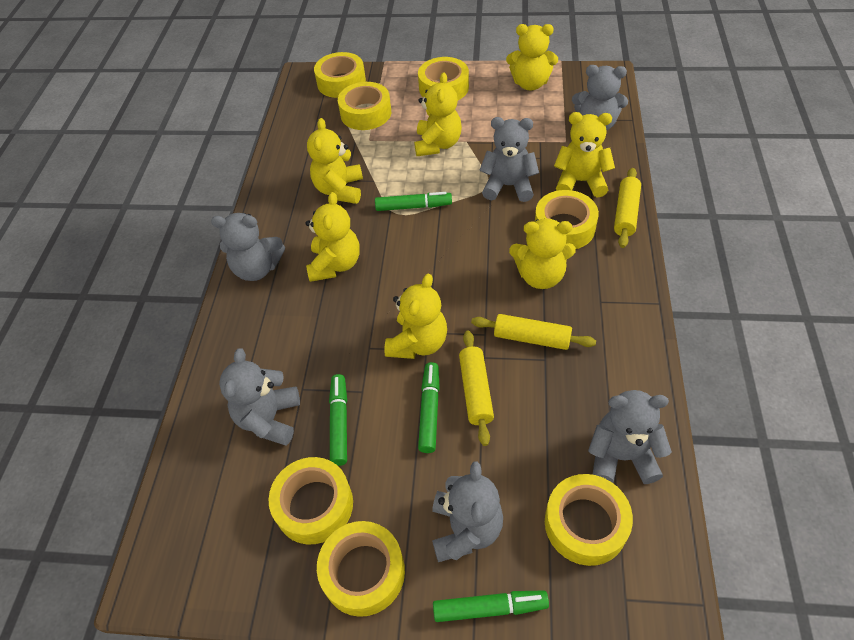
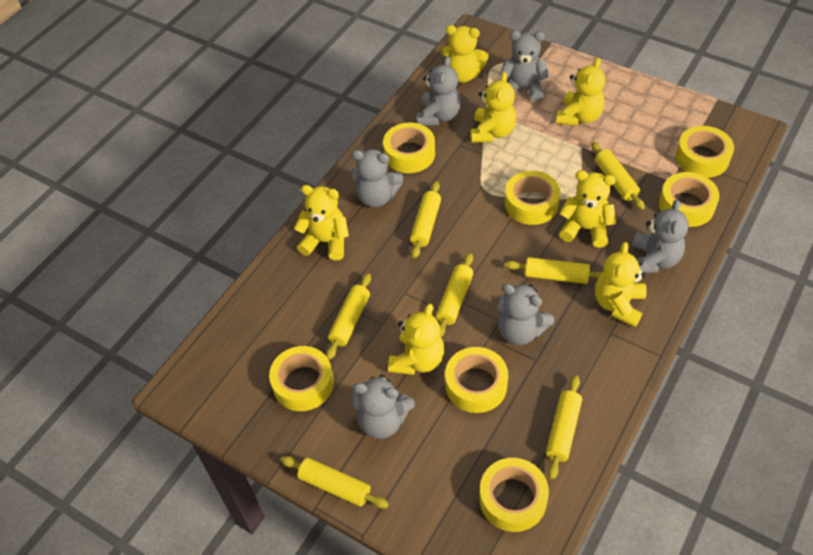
green marker: 4 -> 0
yellow rolling pin: 3 -> 7

